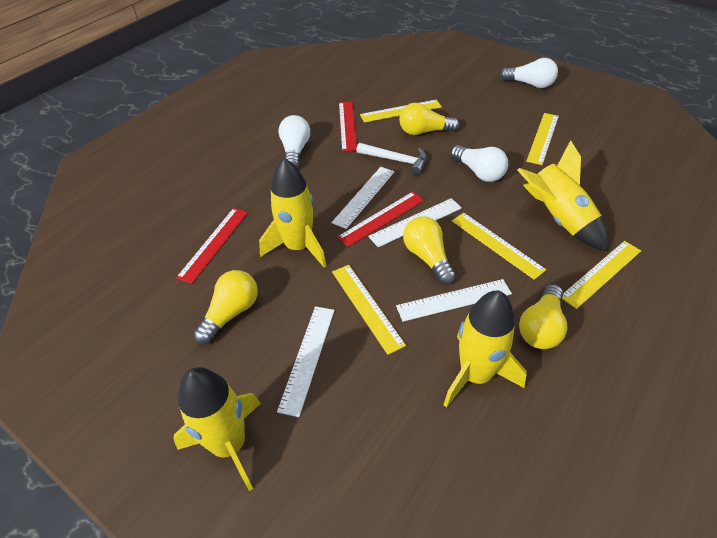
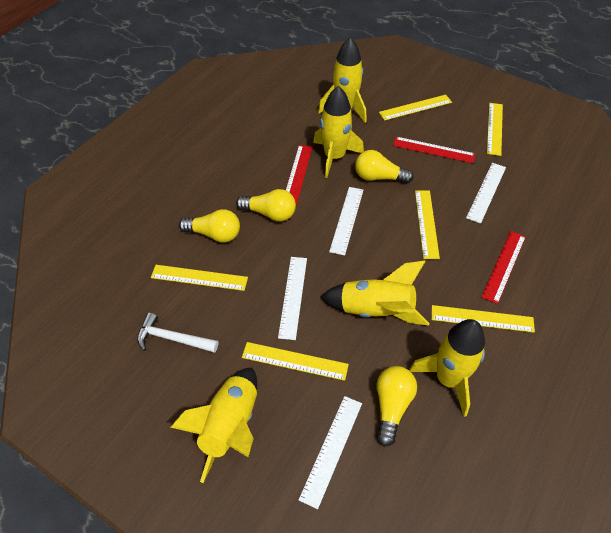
white light bulb: 3 -> 0
yellow rocket: 4 -> 5
yellow ruler: 5 -> 6

